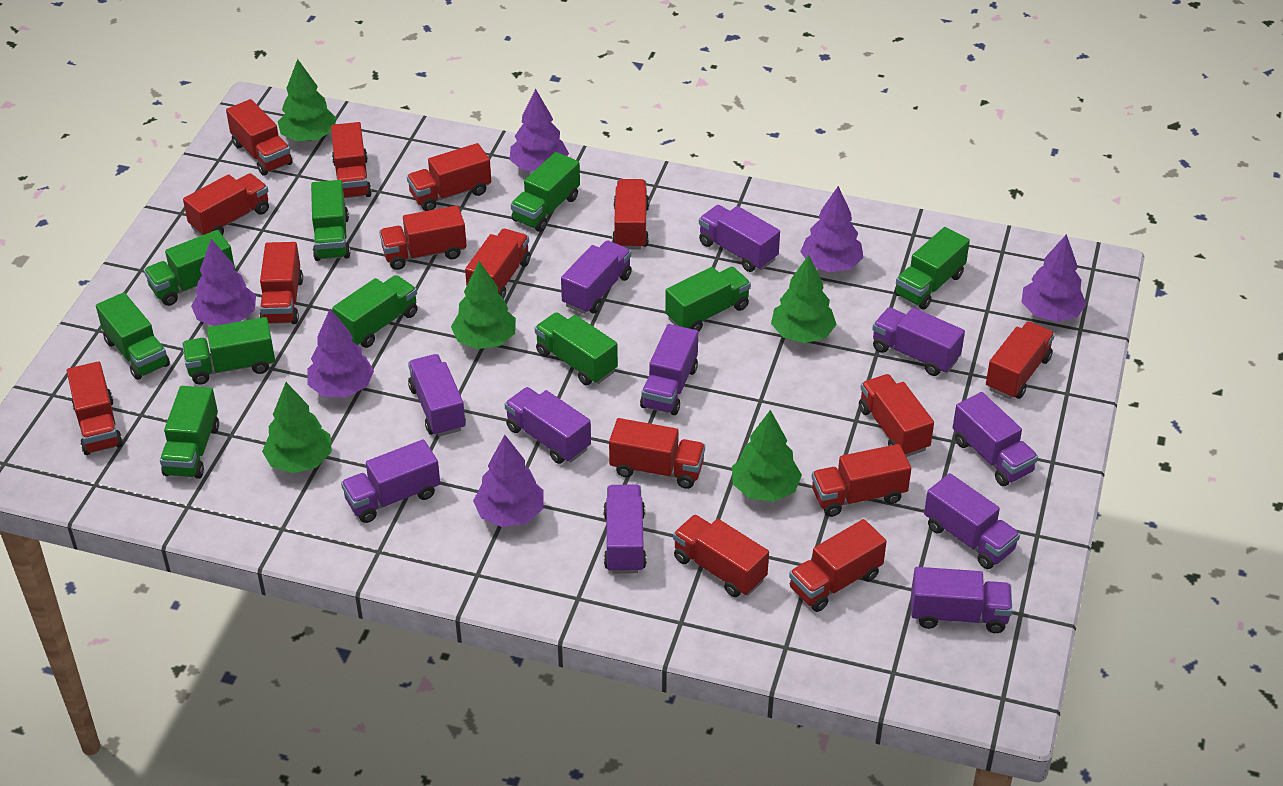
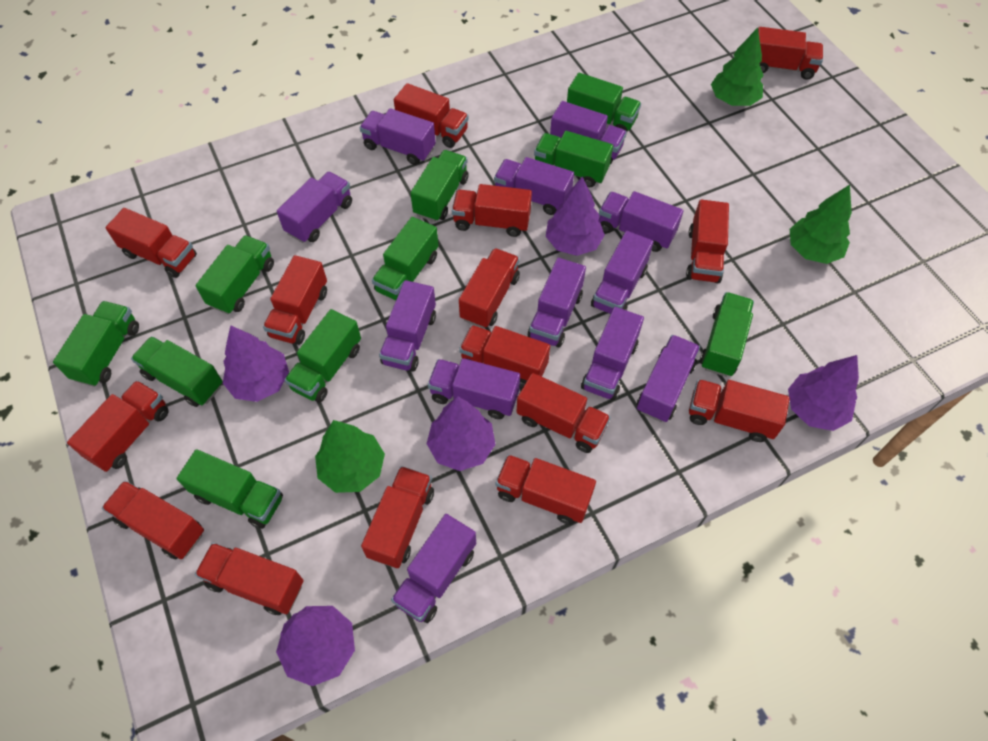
green tree: 5 -> 3
purple tree: 6 -> 5
purple truck: 11 -> 12

